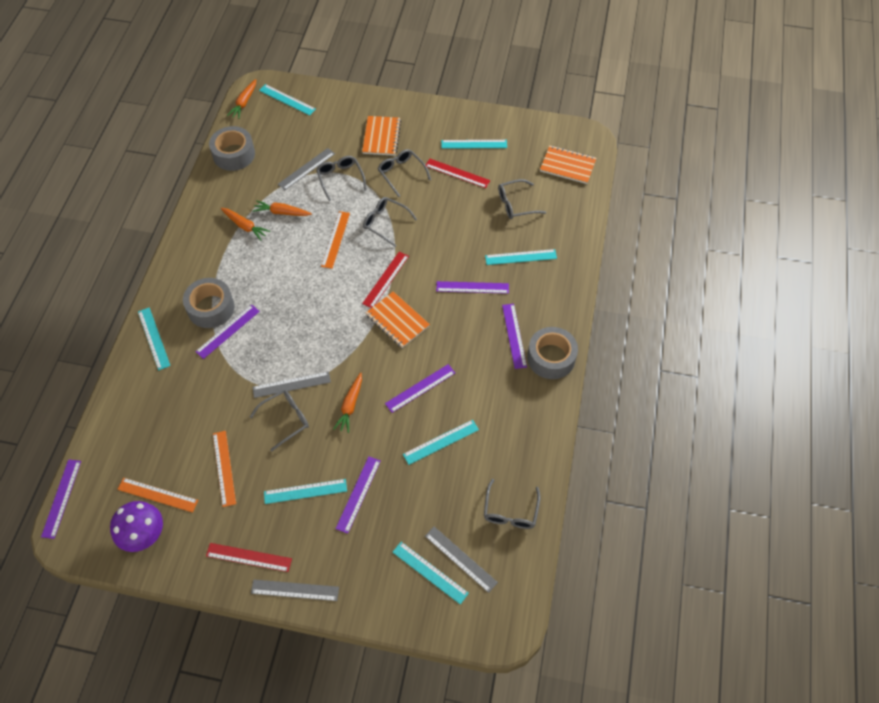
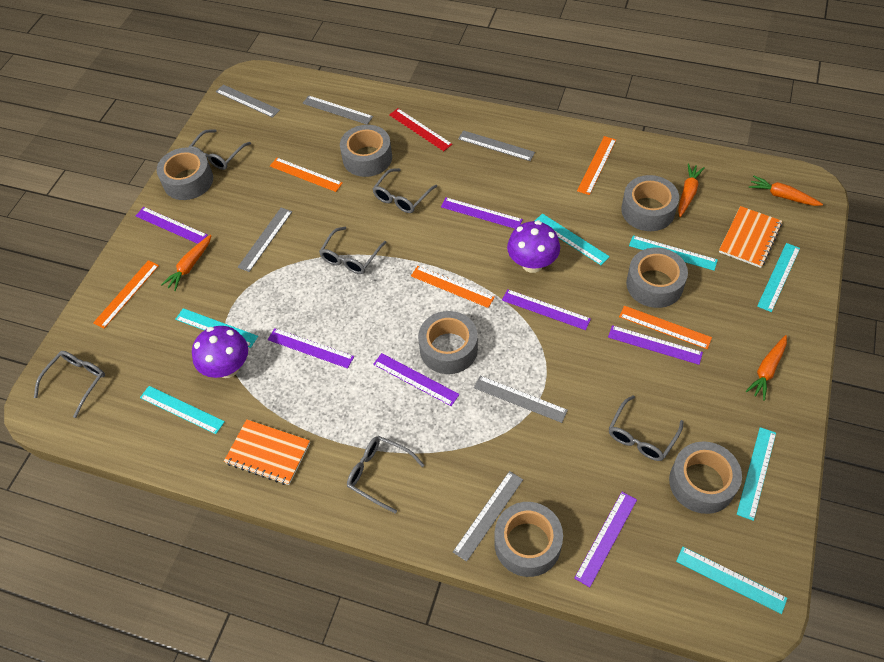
grey ruler: 4 -> 6
grey tape: 3 -> 7
orange notebook: 3 -> 2
orange ruler: 3 -> 5
purple mushroom: 1 -> 2
purple ruler: 6 -> 7
red ruler: 3 -> 1

